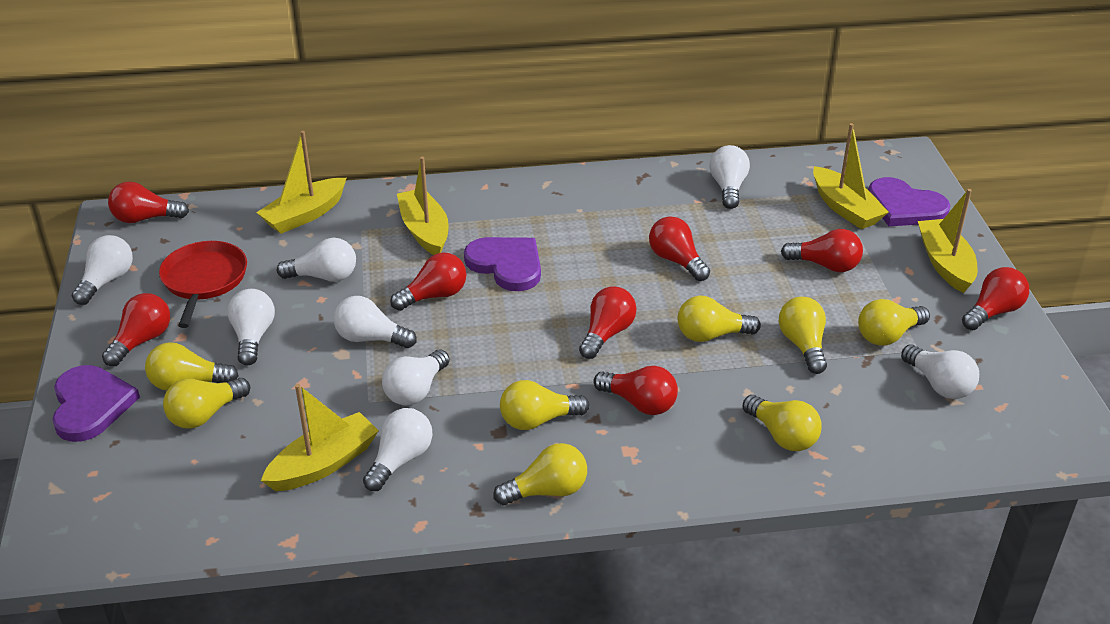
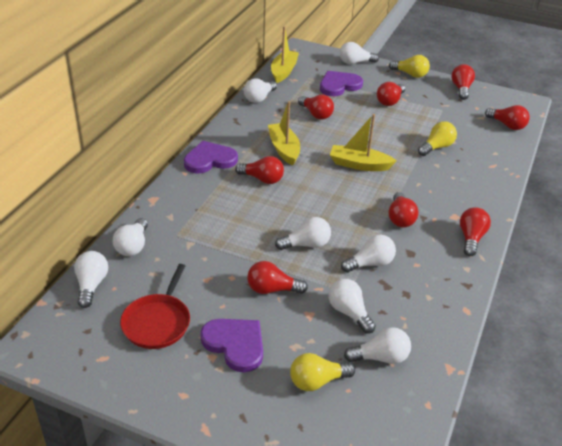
yellow boat: 5 -> 3
yellow light bulb: 8 -> 3

